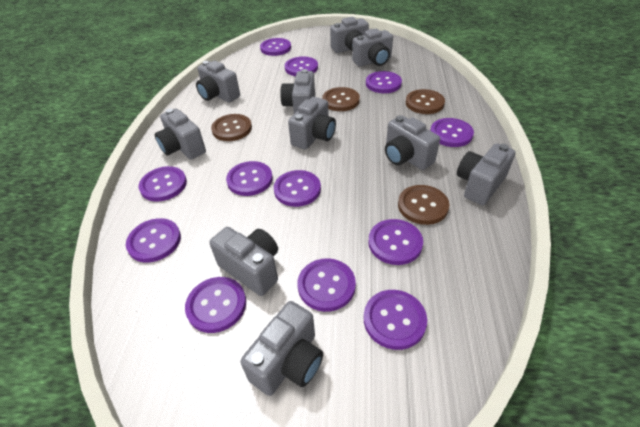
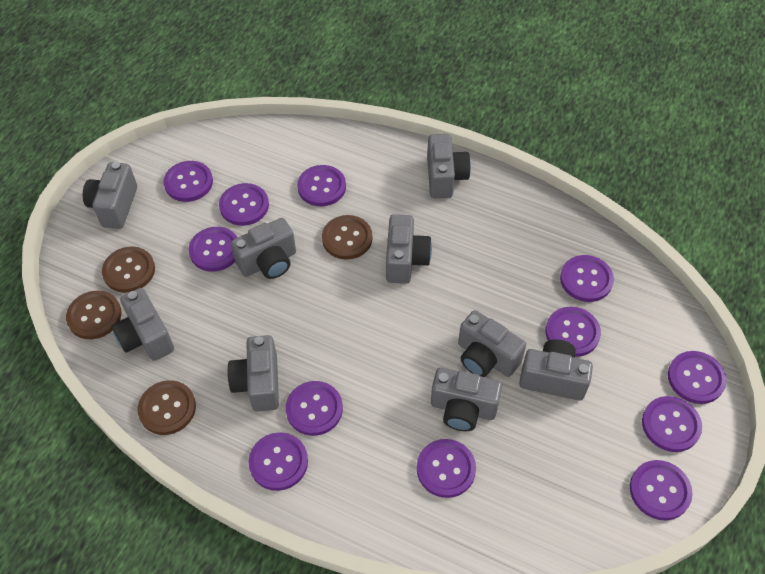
grey camera: 10 -> 9

